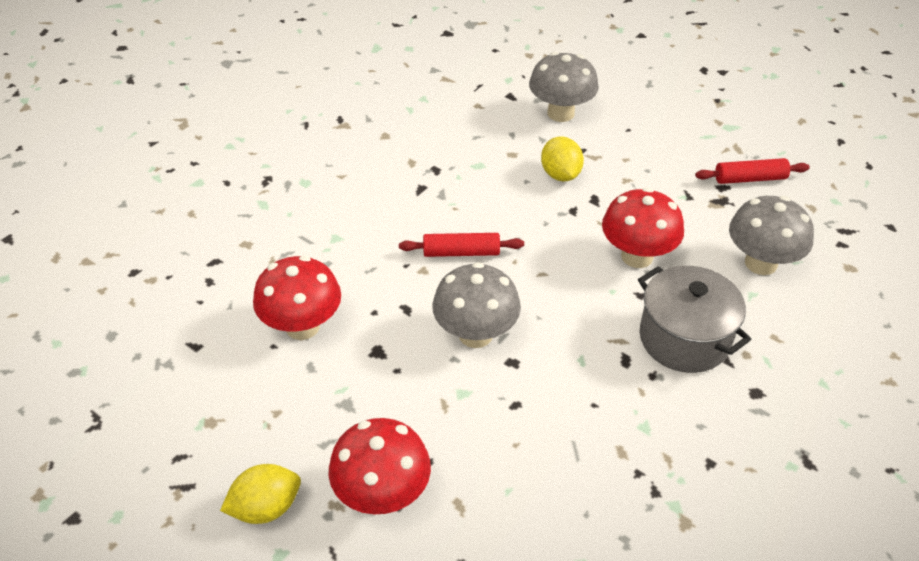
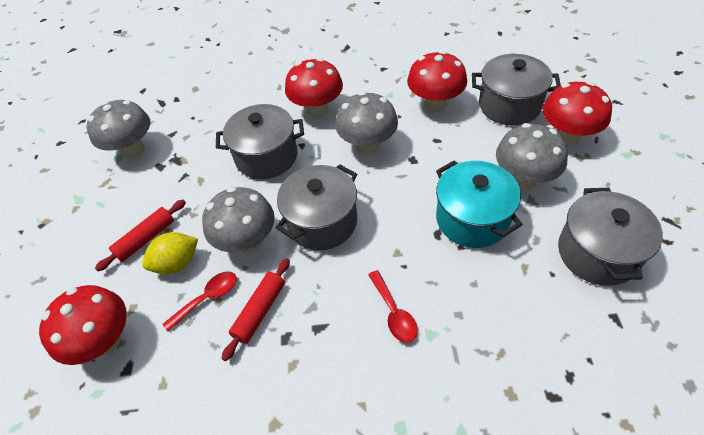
grey mushroom: 3 -> 4
grey pot: 1 -> 4
red mushroom: 3 -> 4
red spoon: 0 -> 2
turquoise pot: 0 -> 1
yellow lemon: 2 -> 1

